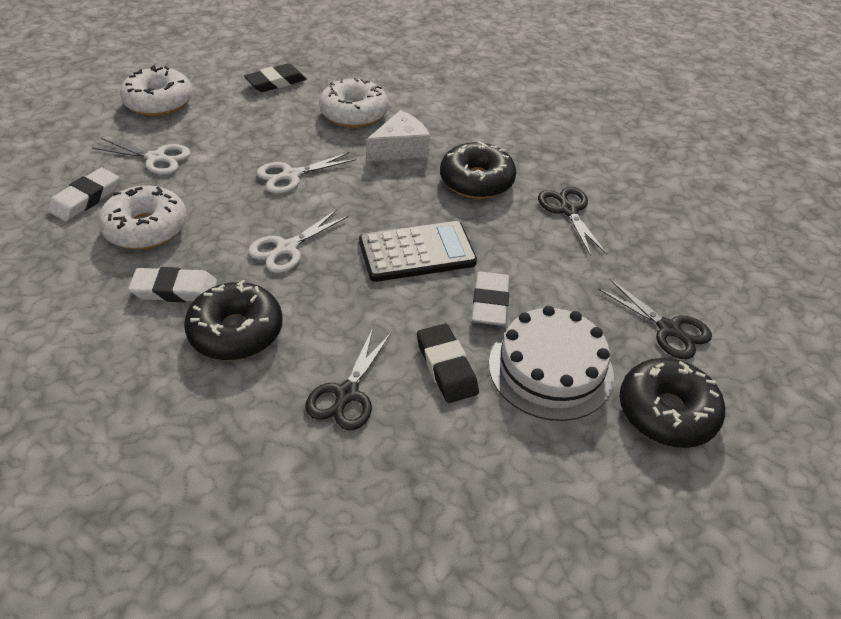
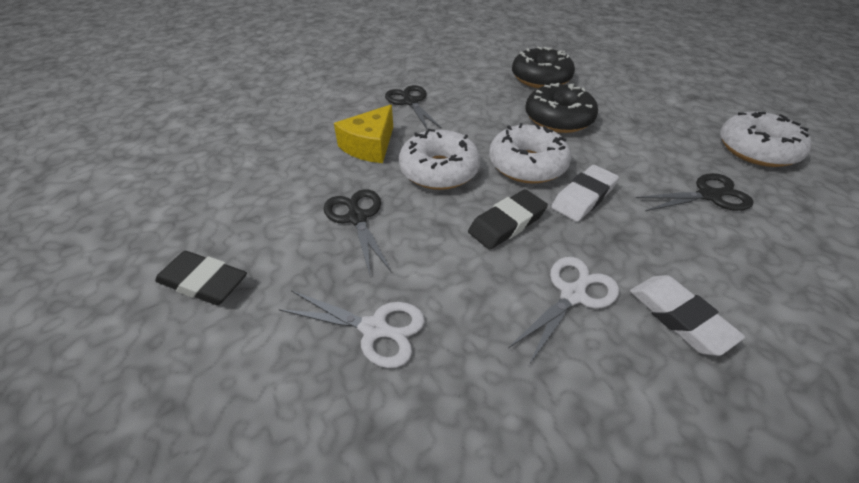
black calculator: 1 -> 0
black donut: 3 -> 2
white cake: 1 -> 0
white cheese: 1 -> 0
white eraser: 3 -> 2
white scissors: 3 -> 2
yellow cheese: 0 -> 1

